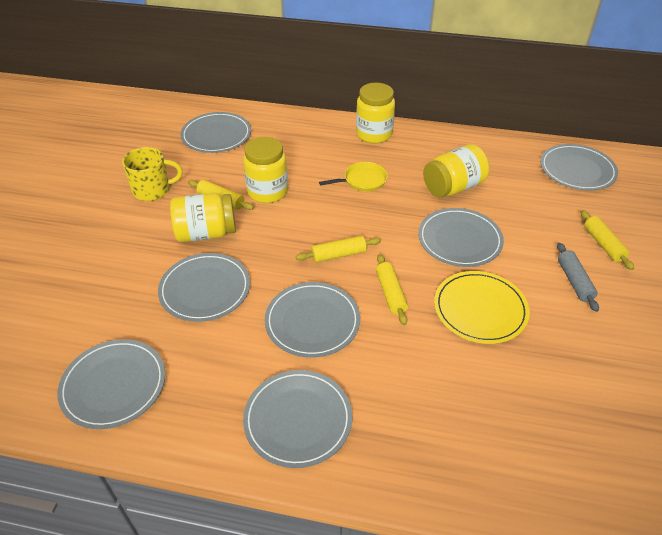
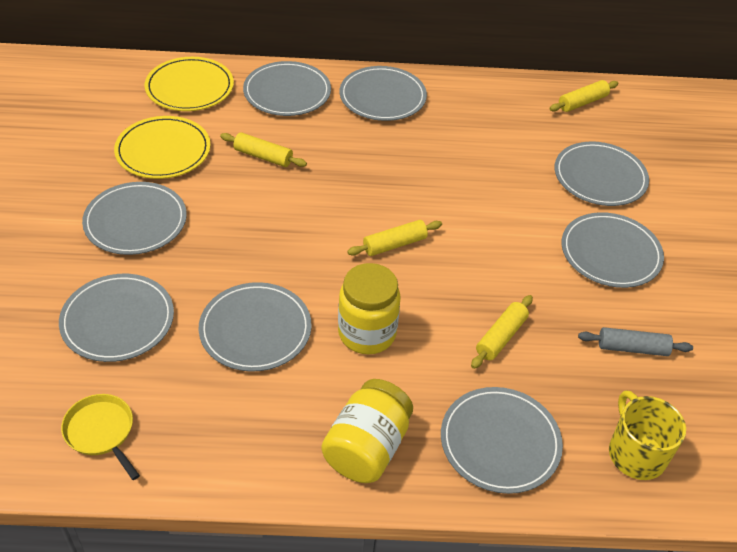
grey plate: 7 -> 8
yellow jar: 4 -> 2
yellow plate: 1 -> 2

